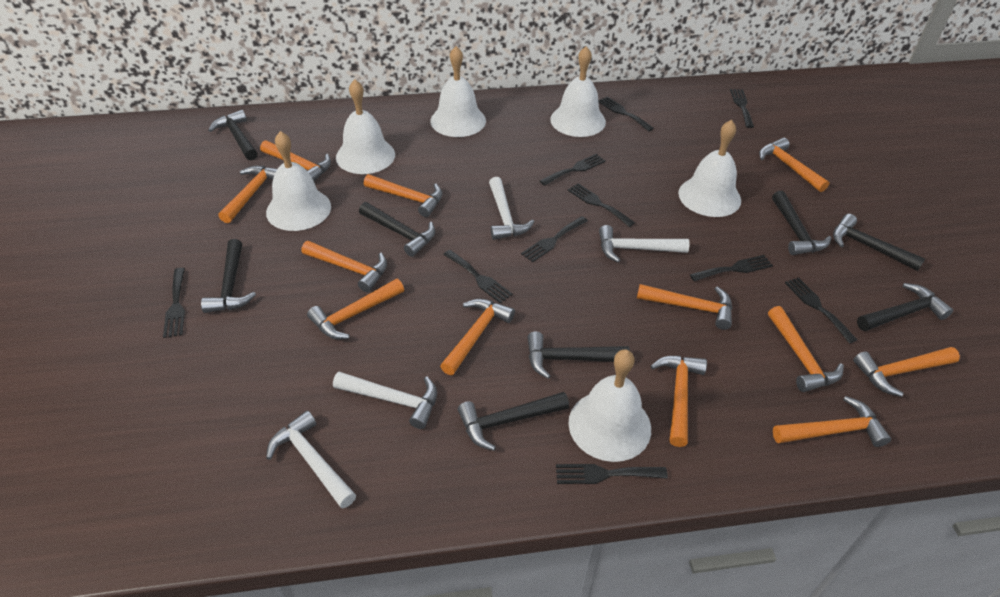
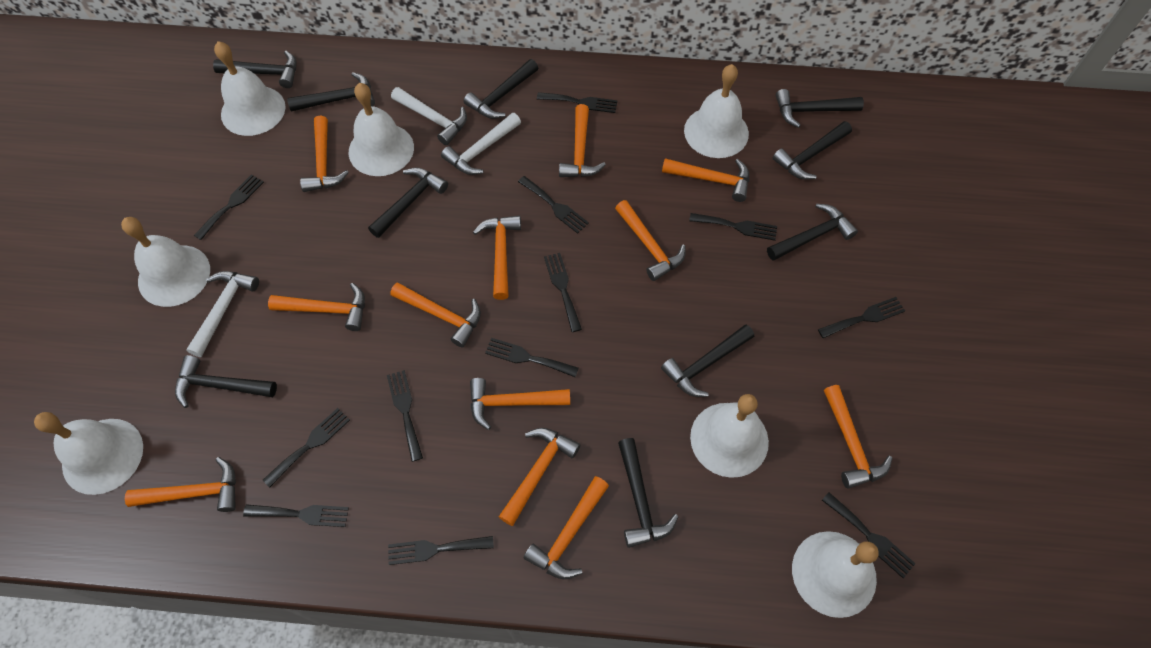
black fork: 10 -> 12
black hammer: 8 -> 10
white bell: 6 -> 7
white hammer: 4 -> 3

